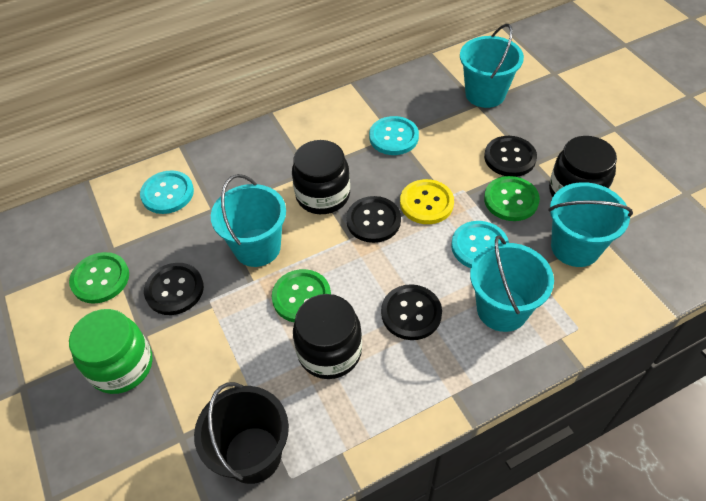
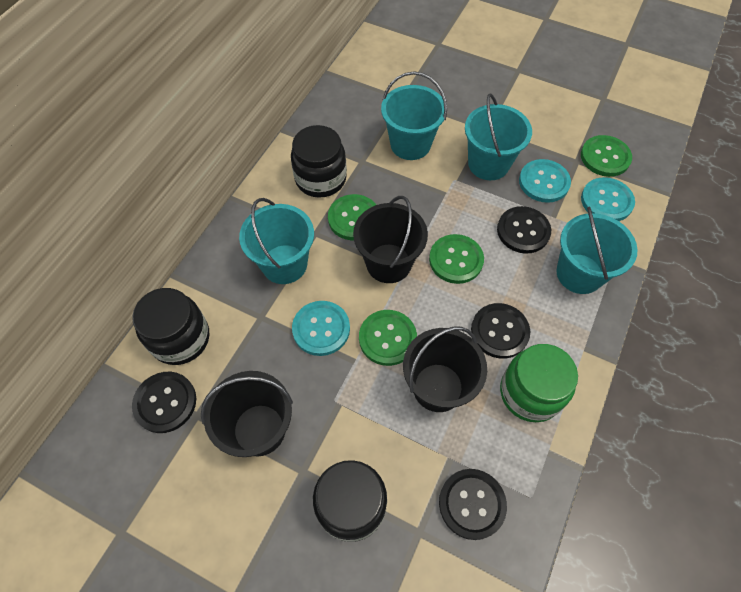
black bucket: 1 -> 3
green button: 3 -> 4
yellow button: 1 -> 0

